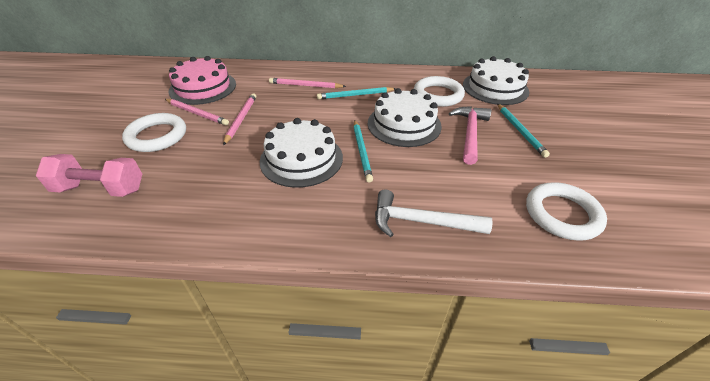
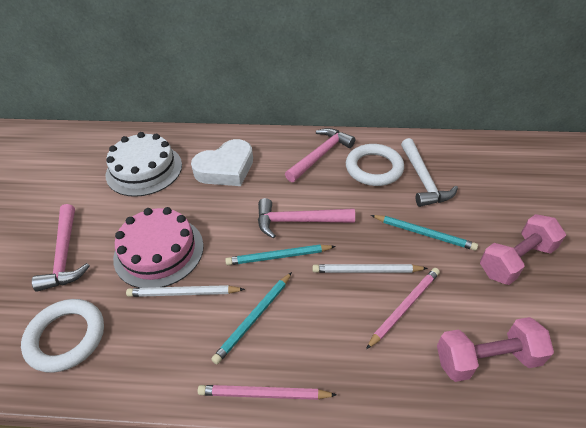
pink dumbbell: 1 -> 2
pink hammer: 1 -> 3
pink pencil: 3 -> 2
white cake: 3 -> 1
white heart: 0 -> 1
white pencil: 0 -> 2
white ring: 3 -> 2

